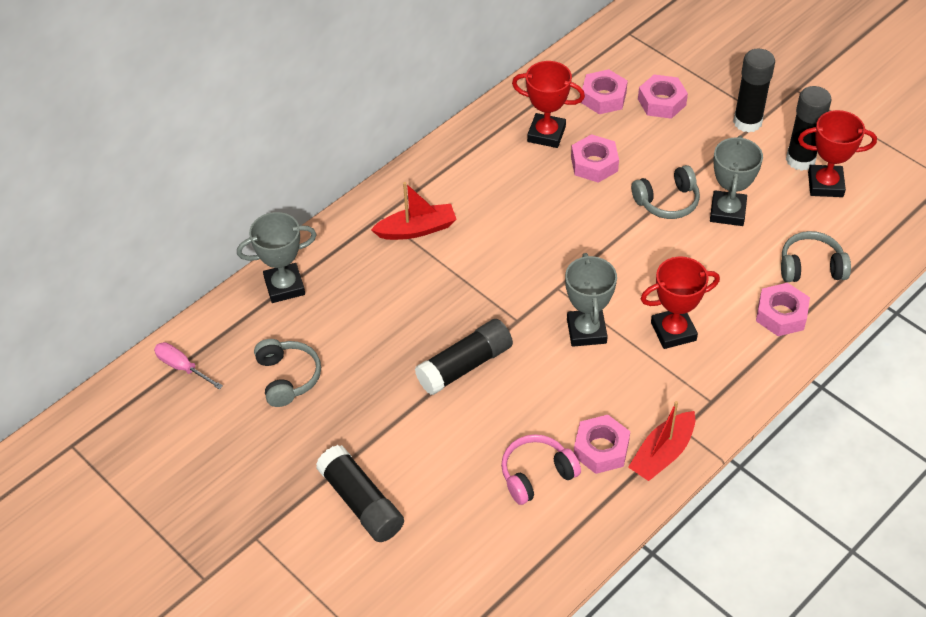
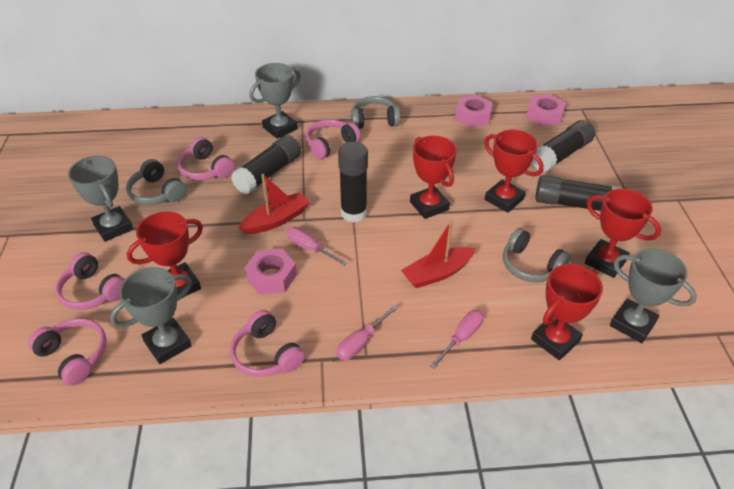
grey trophy: 3 -> 4
pink headphones: 1 -> 5
pink nut: 5 -> 3
pink screwdriver: 1 -> 3
red trophy: 3 -> 5

